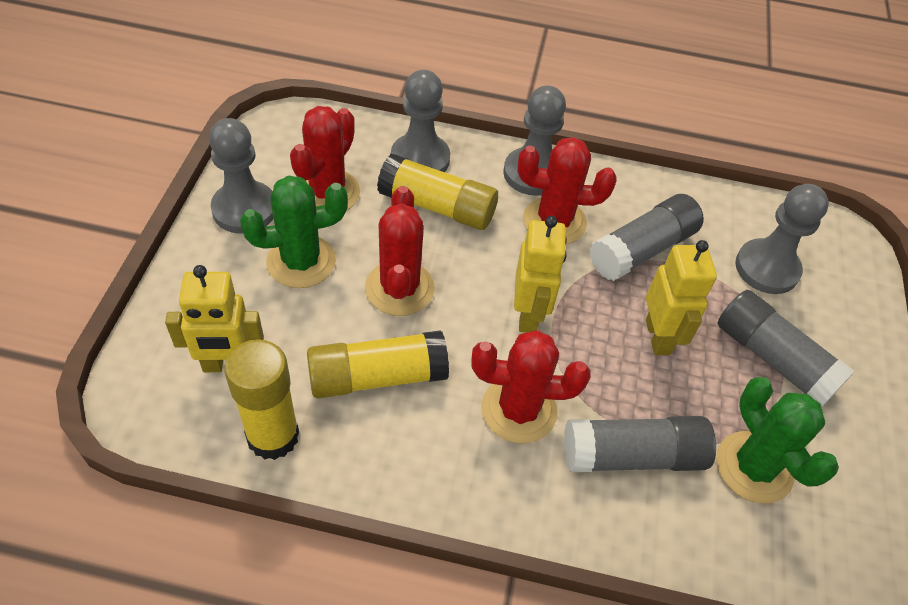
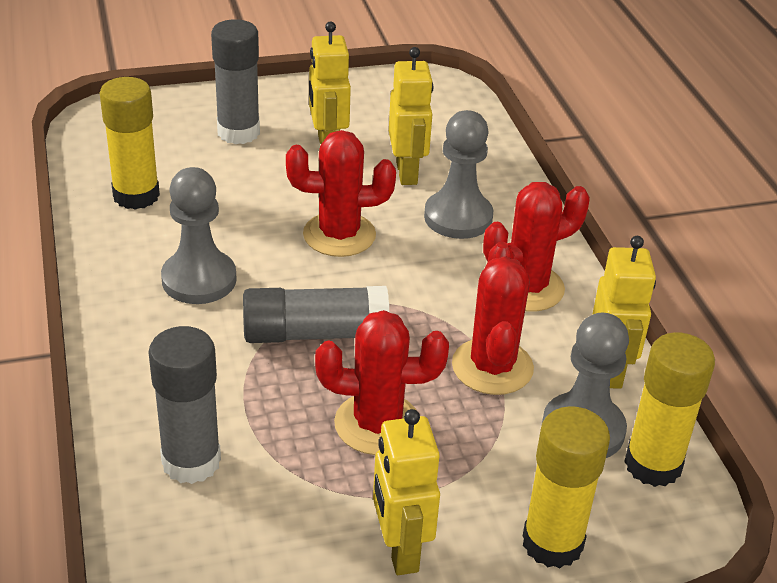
green cactus: 2 -> 0
grey pawn: 4 -> 3
yellow robot: 3 -> 4

